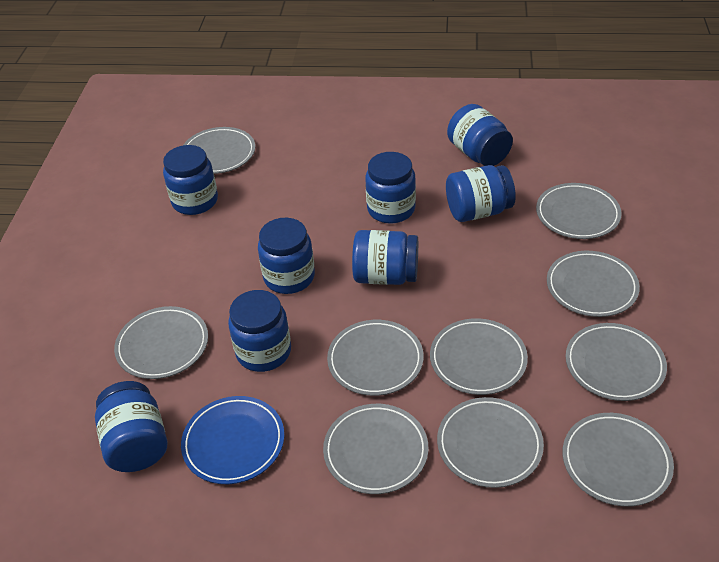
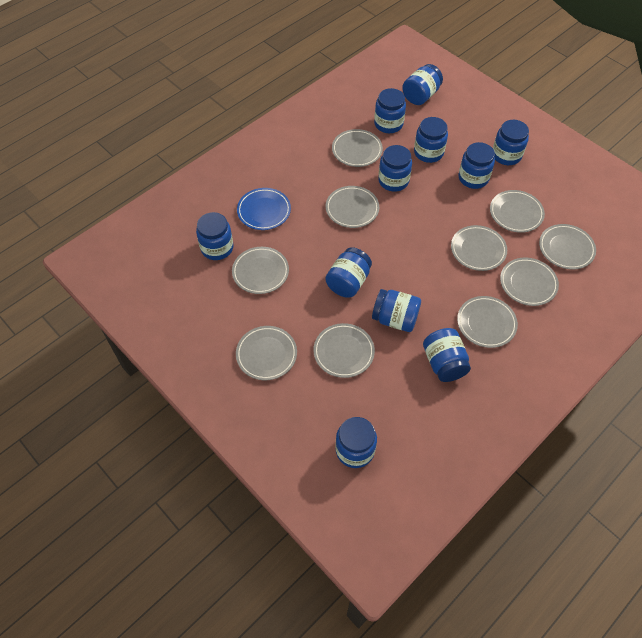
blue jar: 8 -> 11

